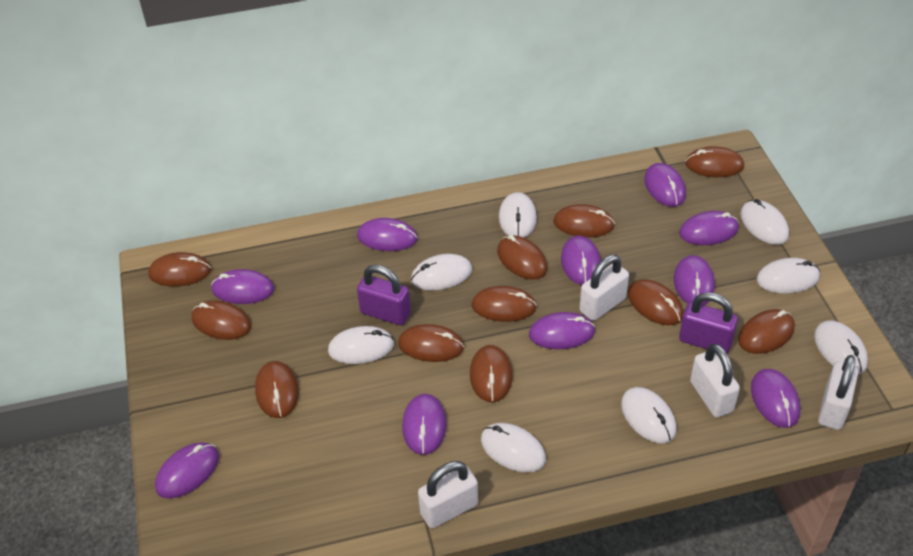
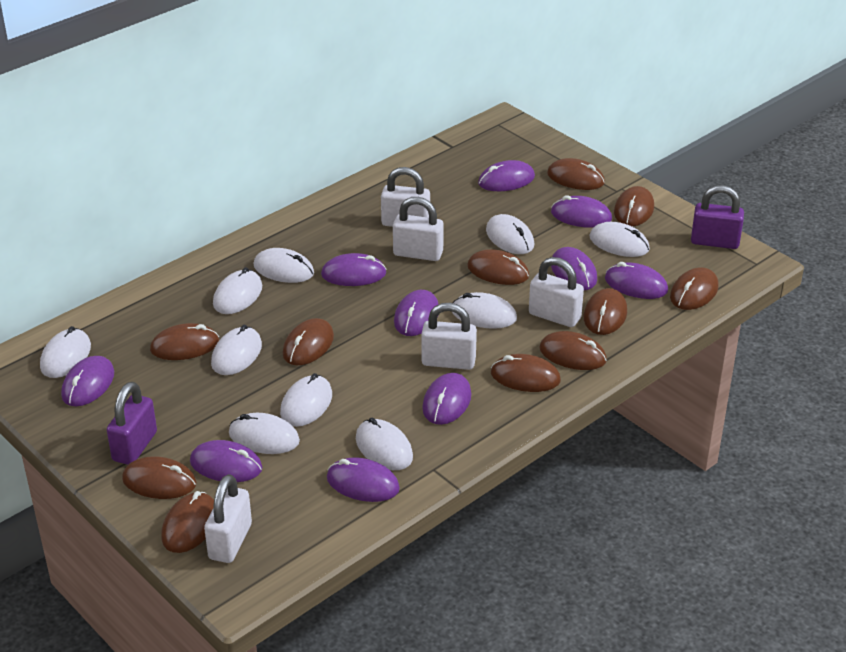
white mouse: 8 -> 10
white padlock: 4 -> 5

